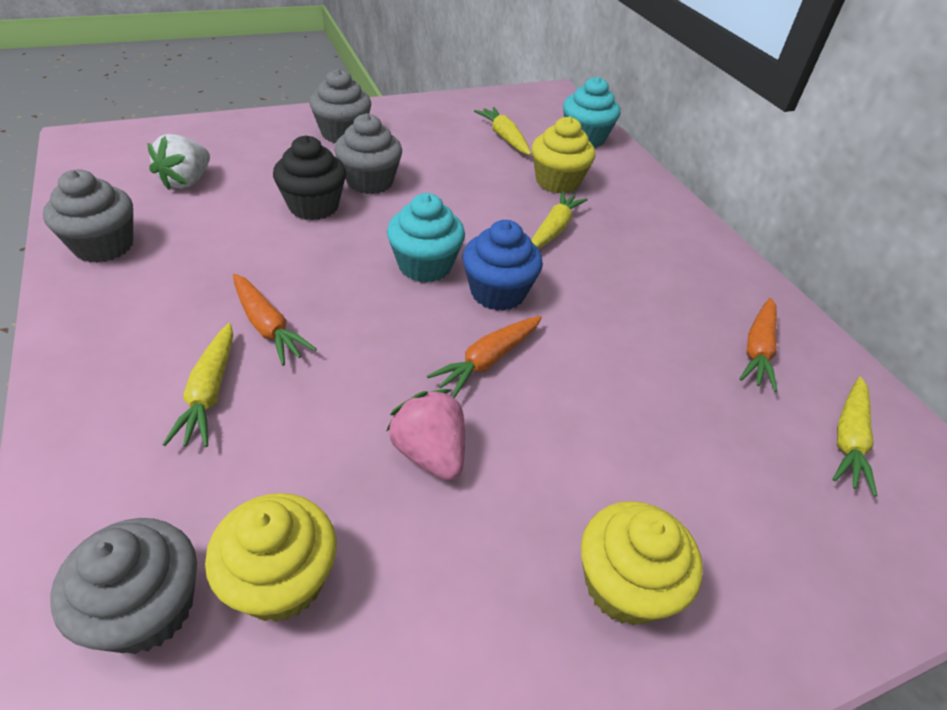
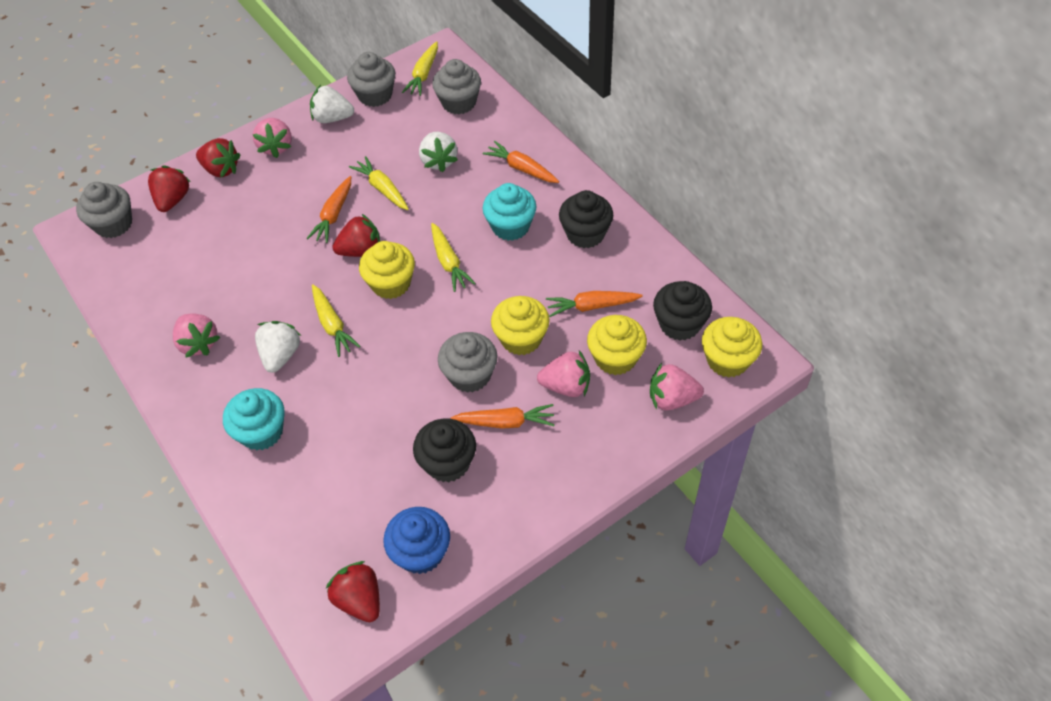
black cupcake: 1 -> 3
orange carrot: 3 -> 4
pink strawberry: 1 -> 4
red strawberry: 0 -> 4
white strawberry: 1 -> 3
yellow cupcake: 3 -> 4

